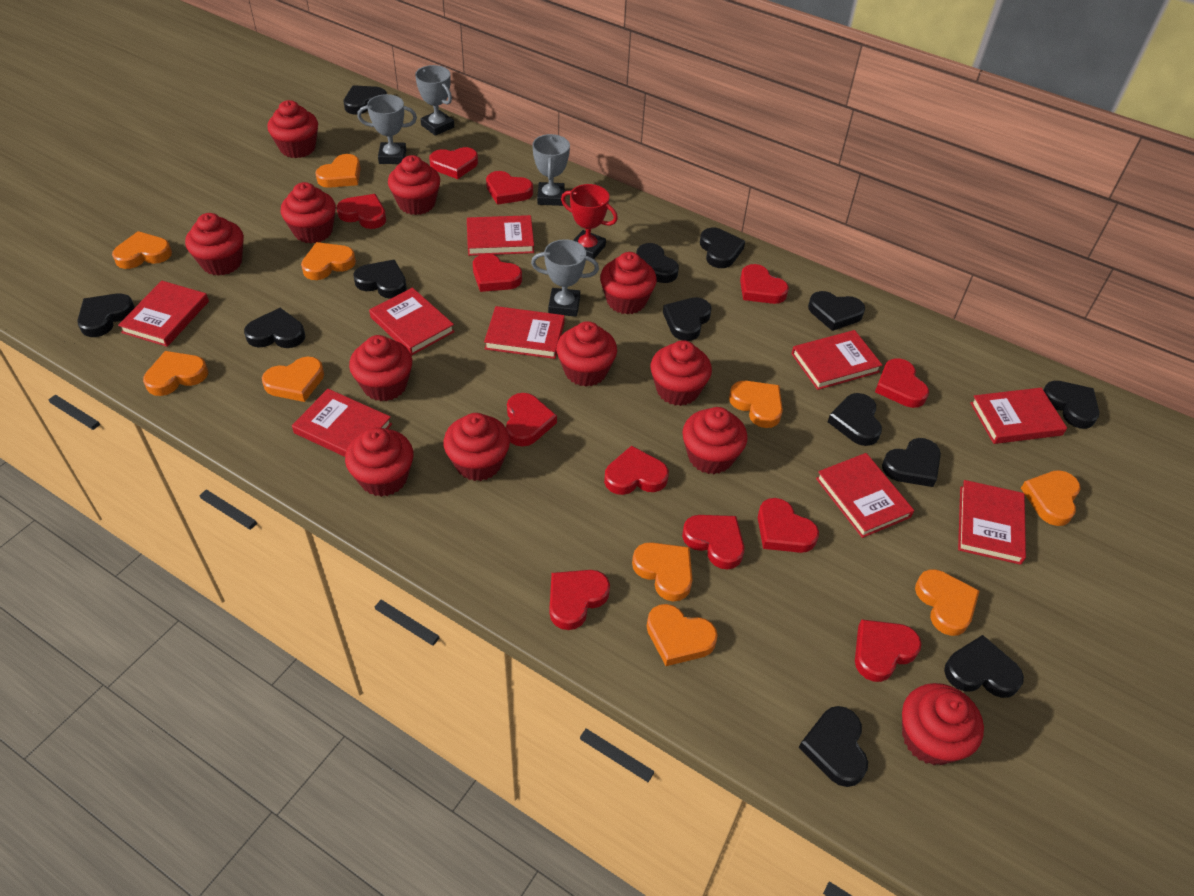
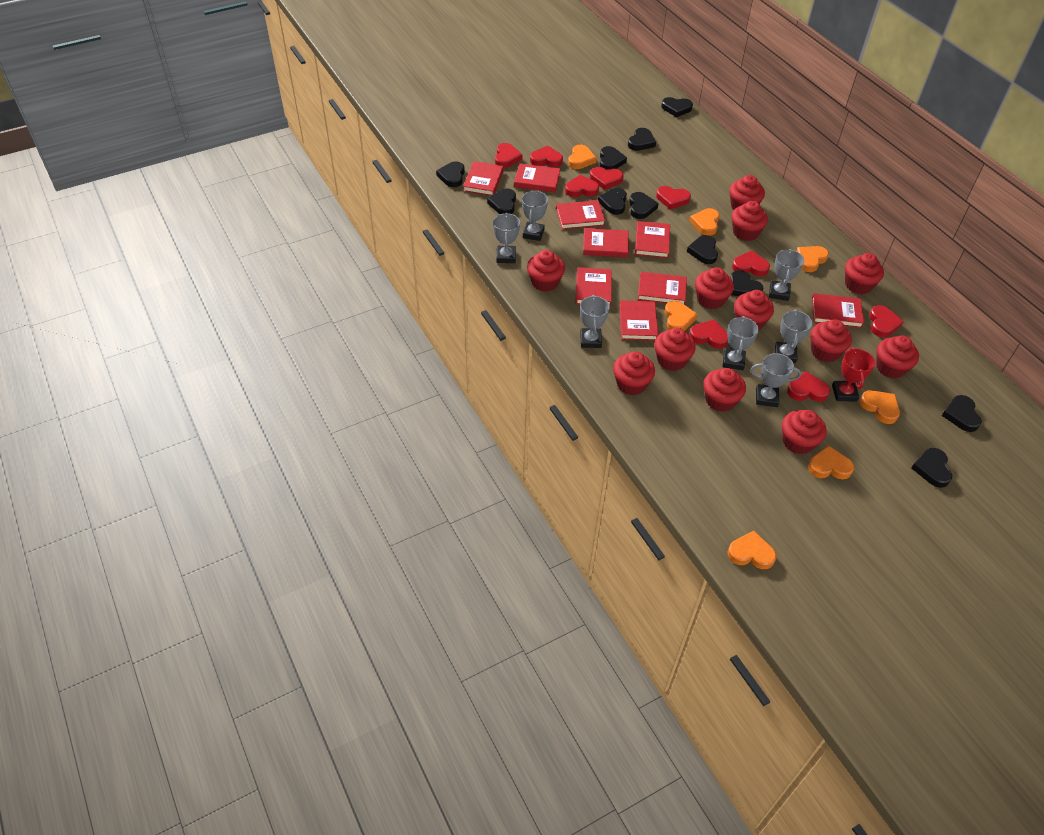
black heart: 13 -> 11
grey trophy: 4 -> 7
orange heart: 10 -> 7
red heart: 12 -> 9

